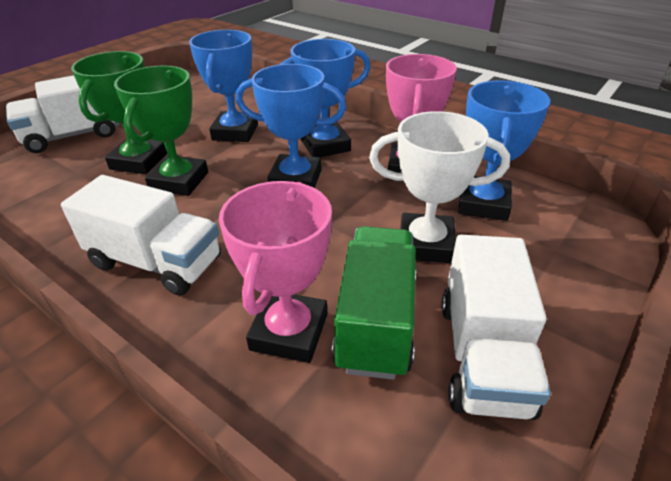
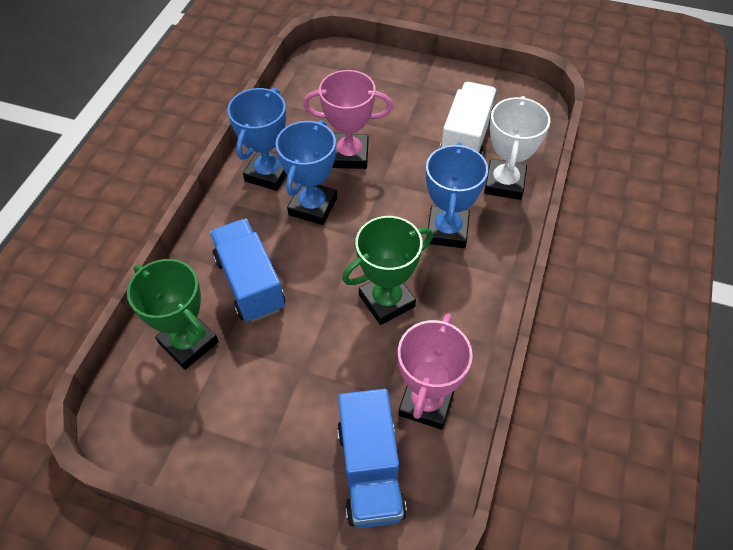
blue trophy: 4 -> 3
blue truck: 0 -> 2
green truck: 1 -> 0
white truck: 3 -> 1

